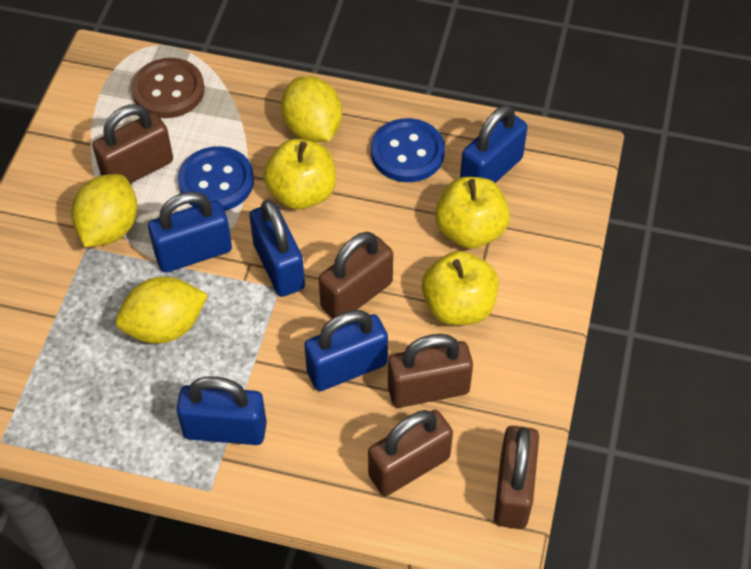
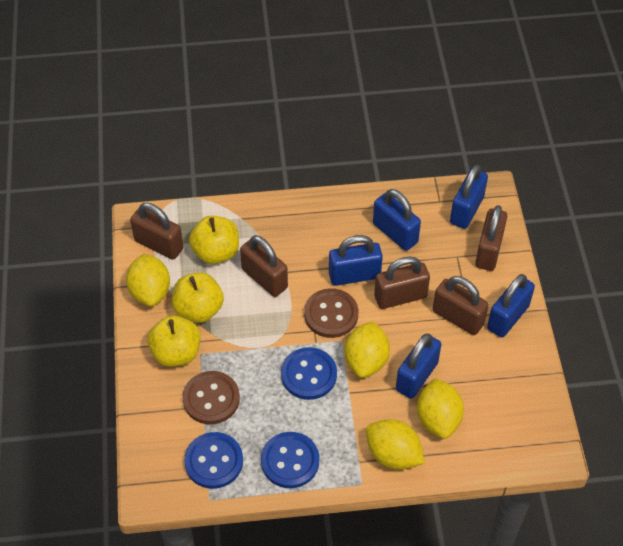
blue button: 2 -> 3
brown button: 1 -> 2
yellow lemon: 3 -> 4

